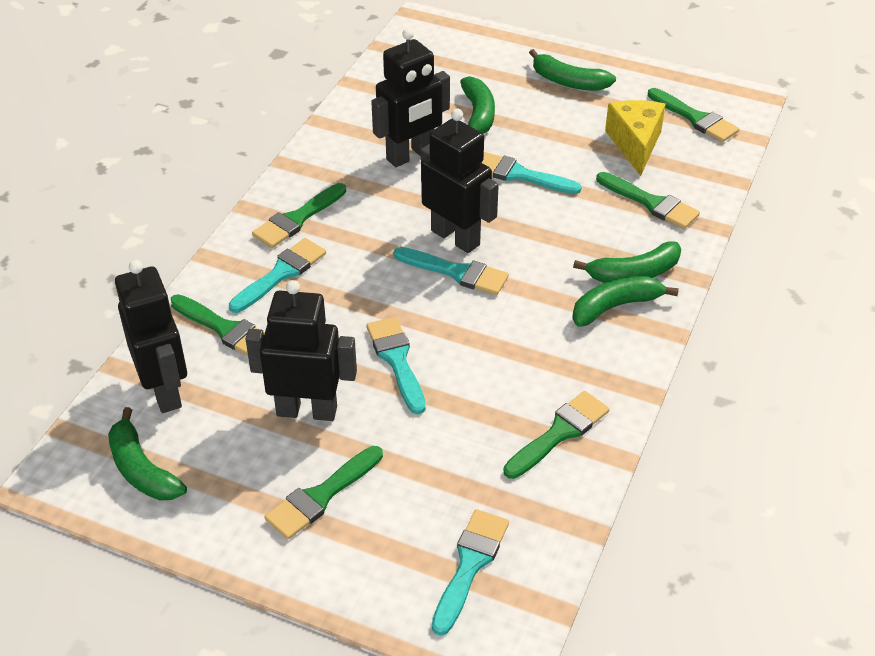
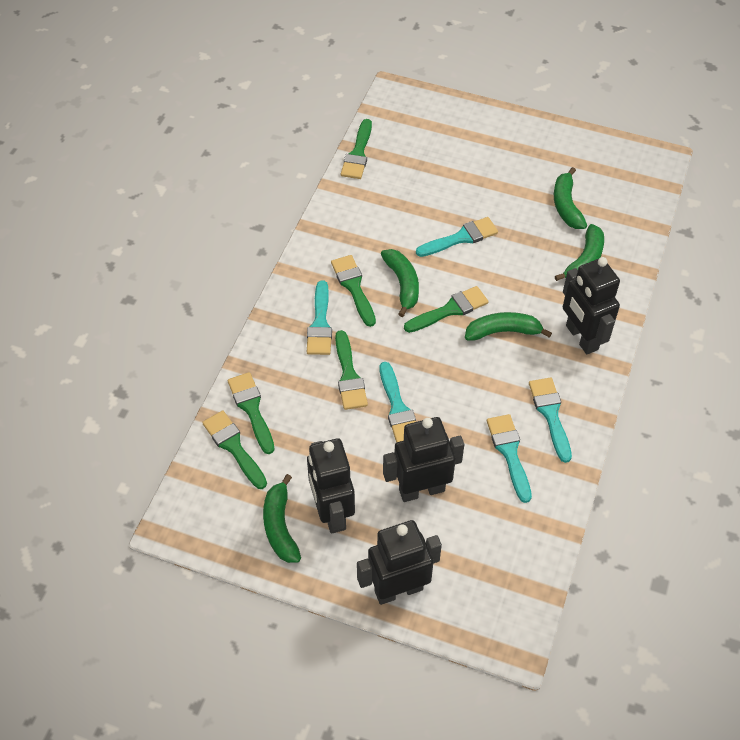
yellow cheese: 1 -> 0

